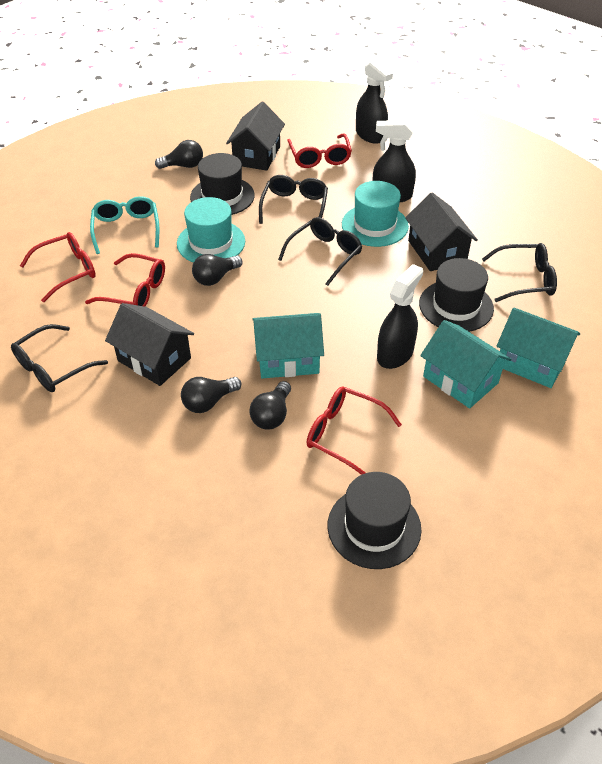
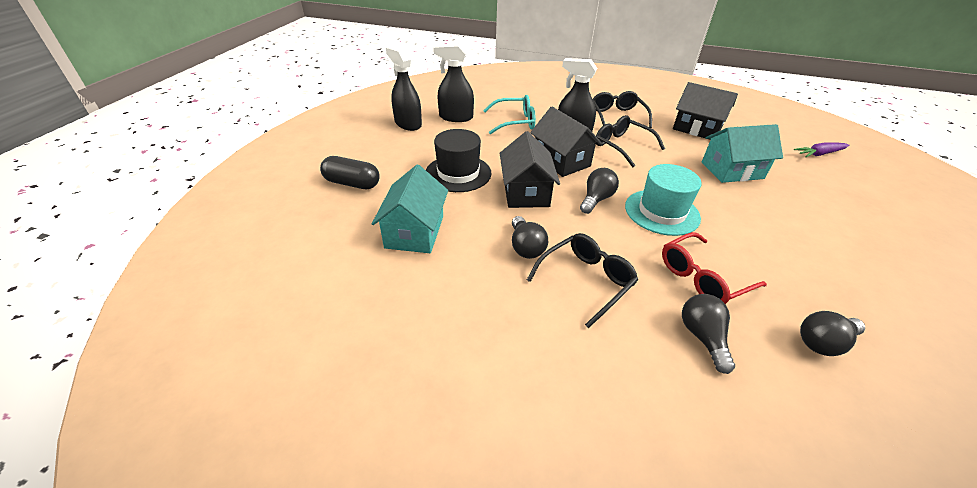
black capsule: 0 -> 1
black glasses: 4 -> 3
black hat: 3 -> 1
purple carrot: 0 -> 1
red glasses: 4 -> 1
turquoise hat: 2 -> 1
turquoise house: 3 -> 2

